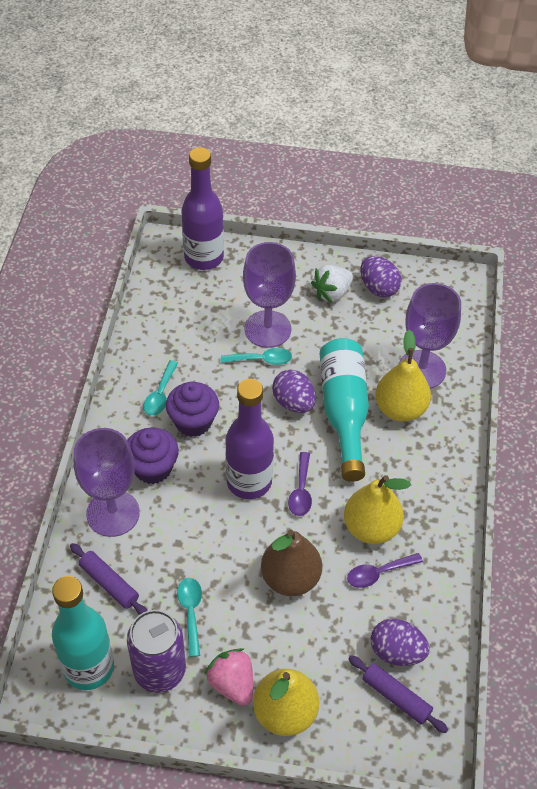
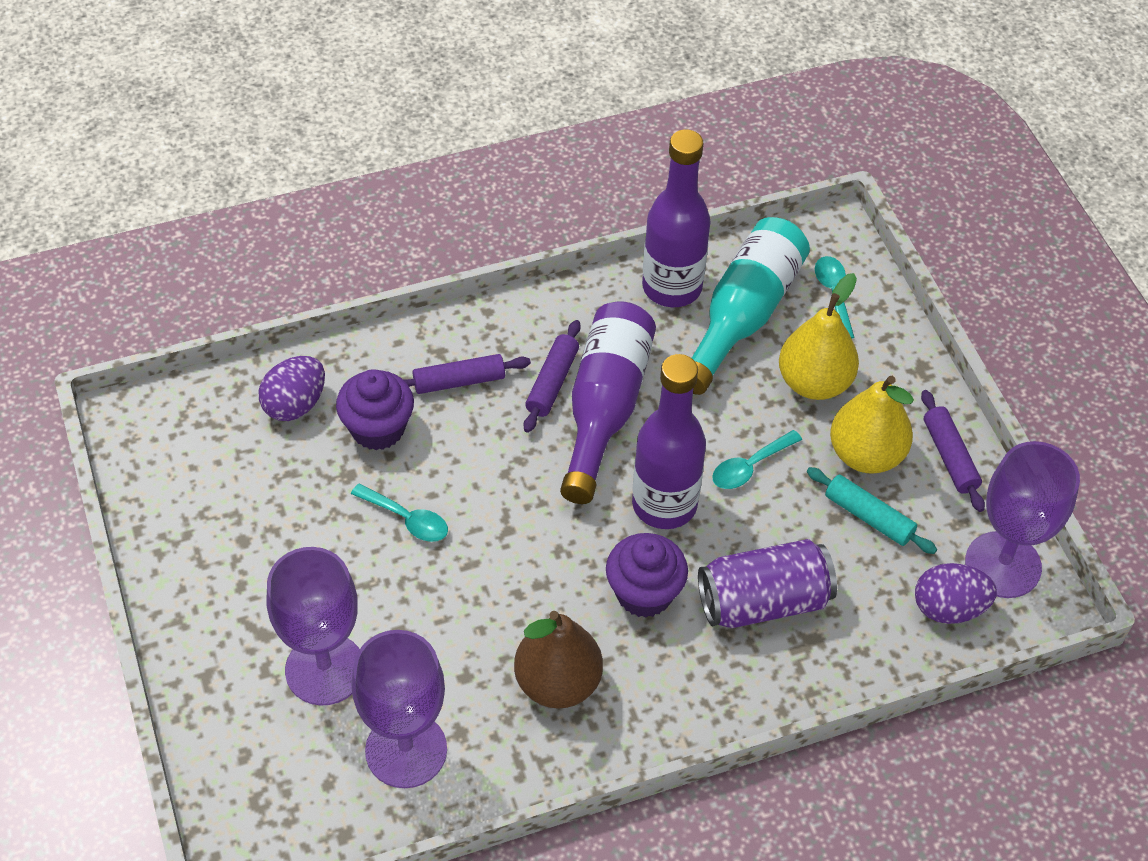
pink strawberry: 1 -> 0
purple bottle: 2 -> 3
purple egg: 3 -> 2
purple rolling pin: 2 -> 3
purple spoon: 2 -> 0
turquoise bottle: 2 -> 1
turquoise rolling pin: 0 -> 1
white strawberry: 1 -> 0
yellow pear: 3 -> 2

